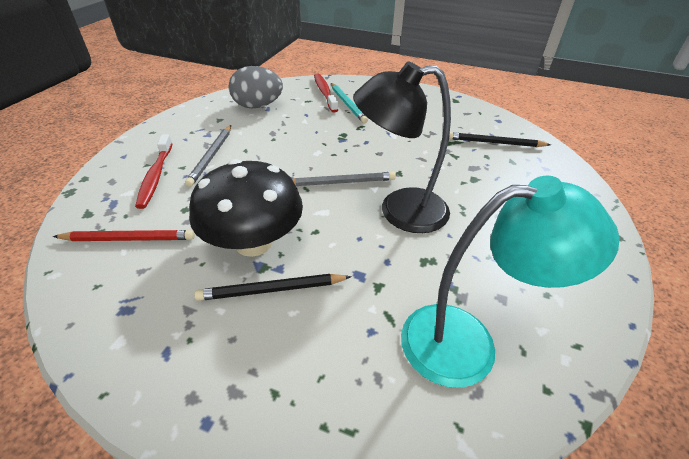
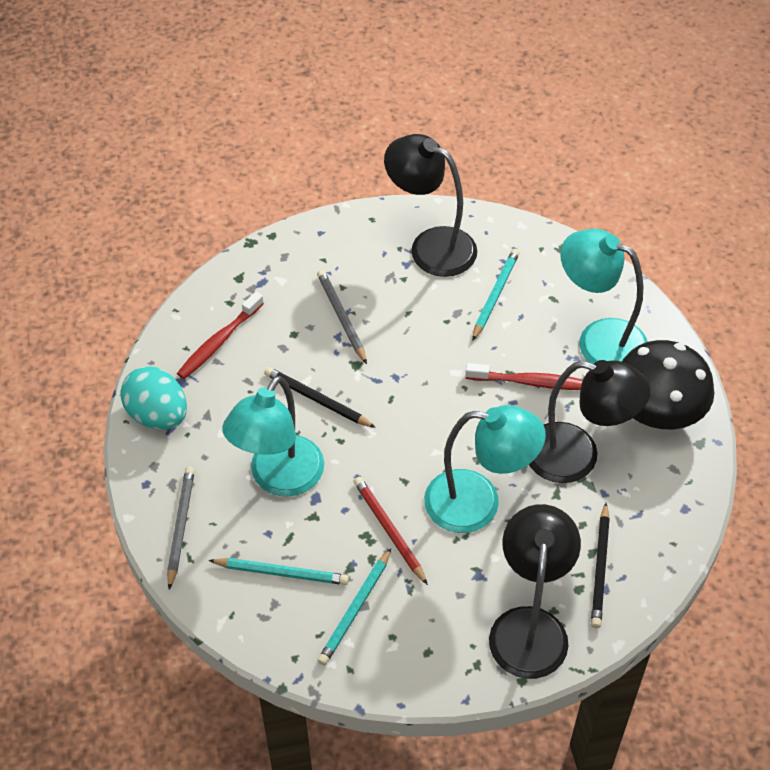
black lamp: 1 -> 3
grey egg: 1 -> 0
turquoise egg: 0 -> 1
turquoise lamp: 1 -> 3
turquoise pencil: 1 -> 3

